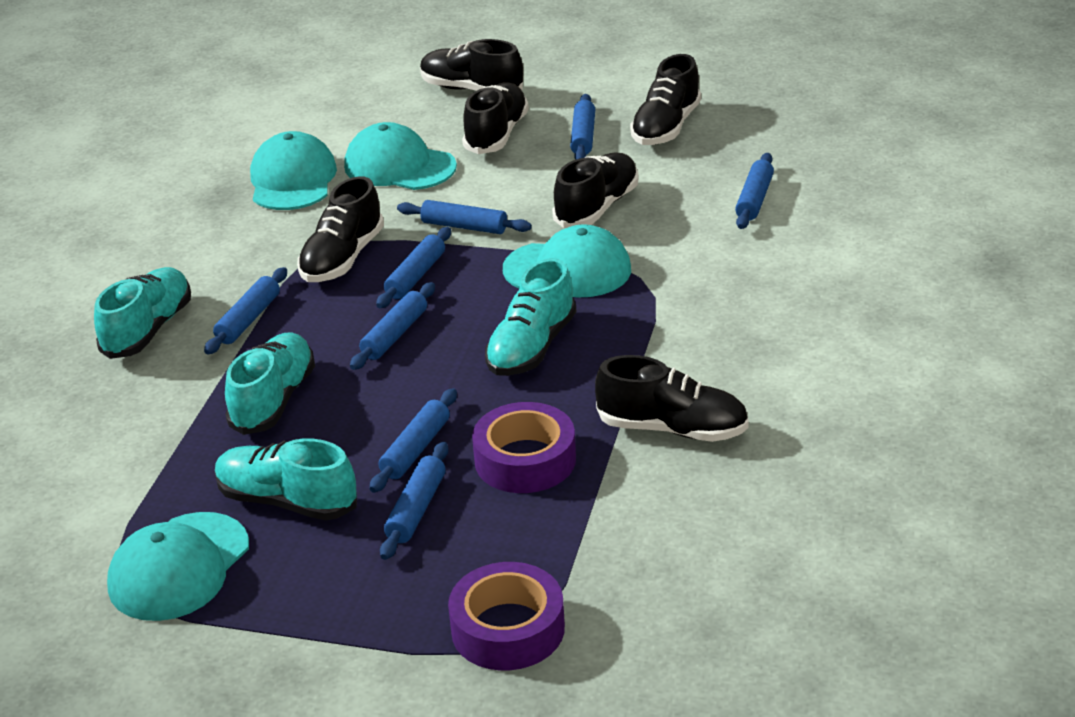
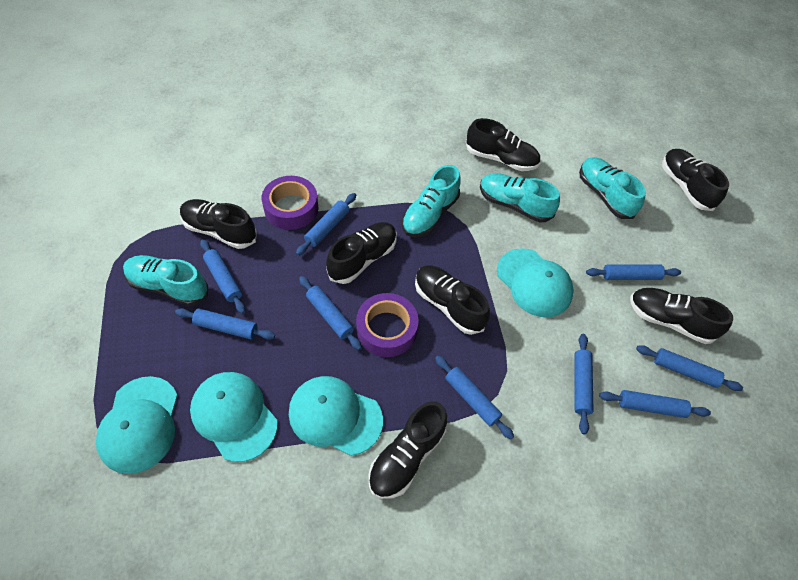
black shoe: 6 -> 7
blue rolling pin: 8 -> 9

